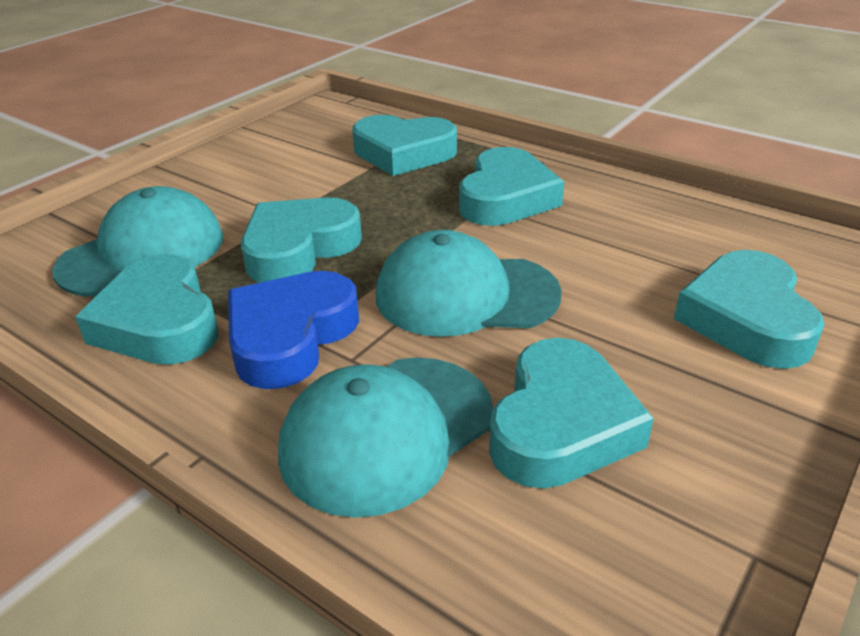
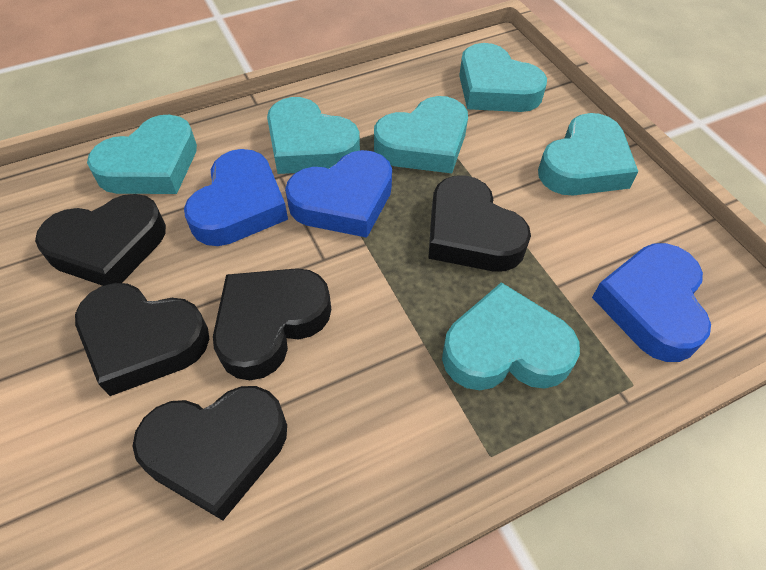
black heart: 0 -> 5
blue heart: 1 -> 3
turquoise cap: 3 -> 0

